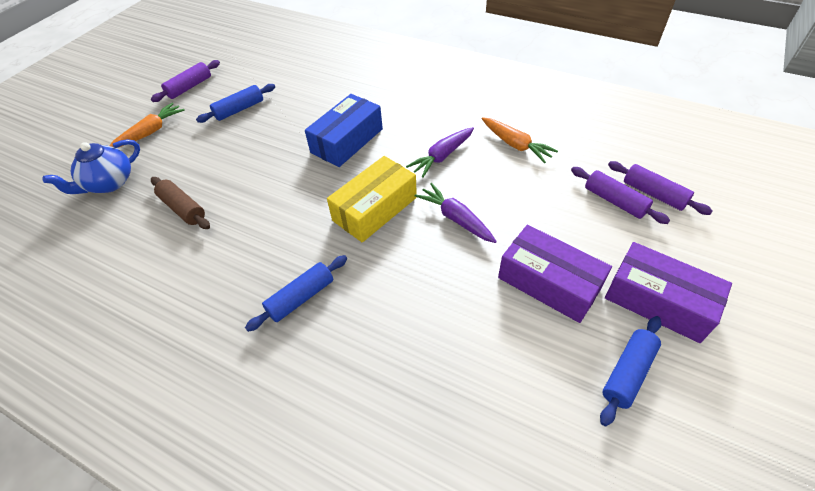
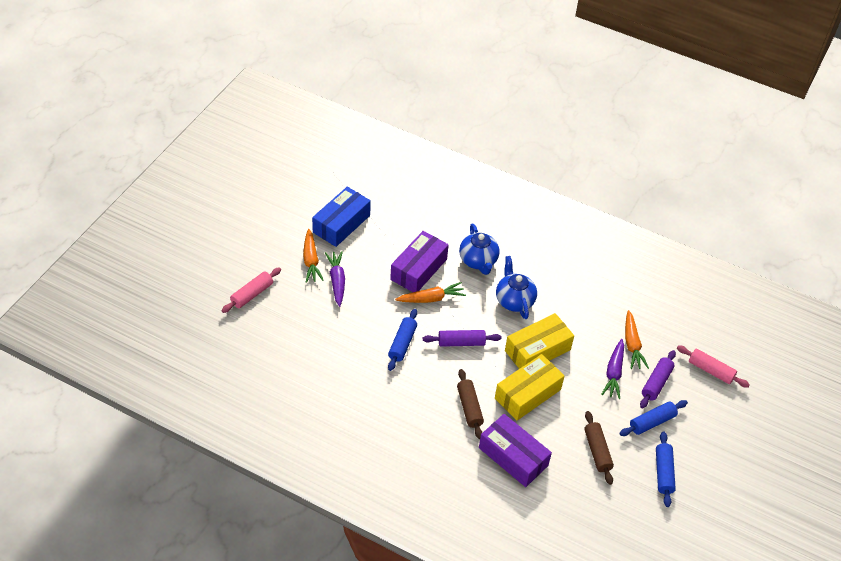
blue teapot: 1 -> 2
brown rolling pin: 1 -> 2
orange carrot: 2 -> 3
pink rolling pin: 0 -> 2
purple rolling pin: 3 -> 2
yellow box: 1 -> 2

